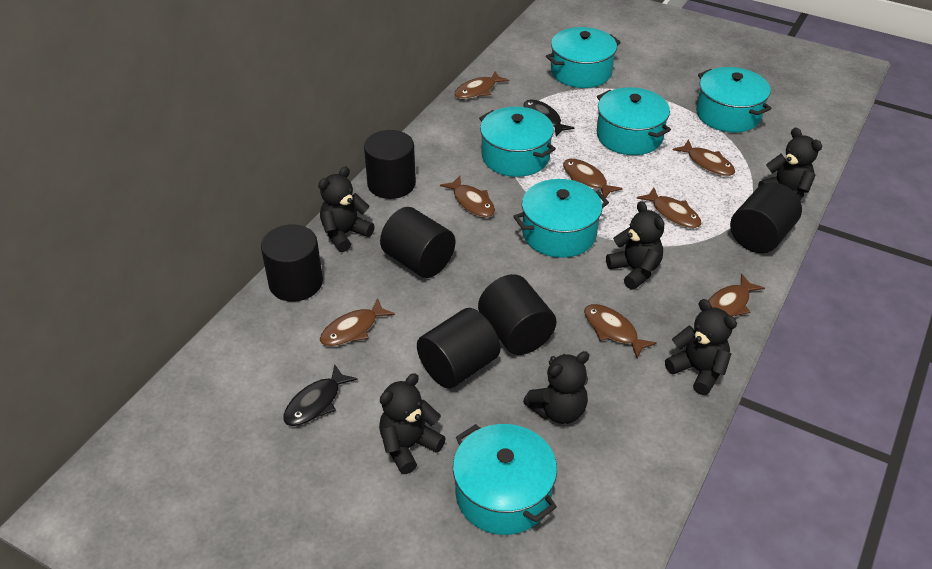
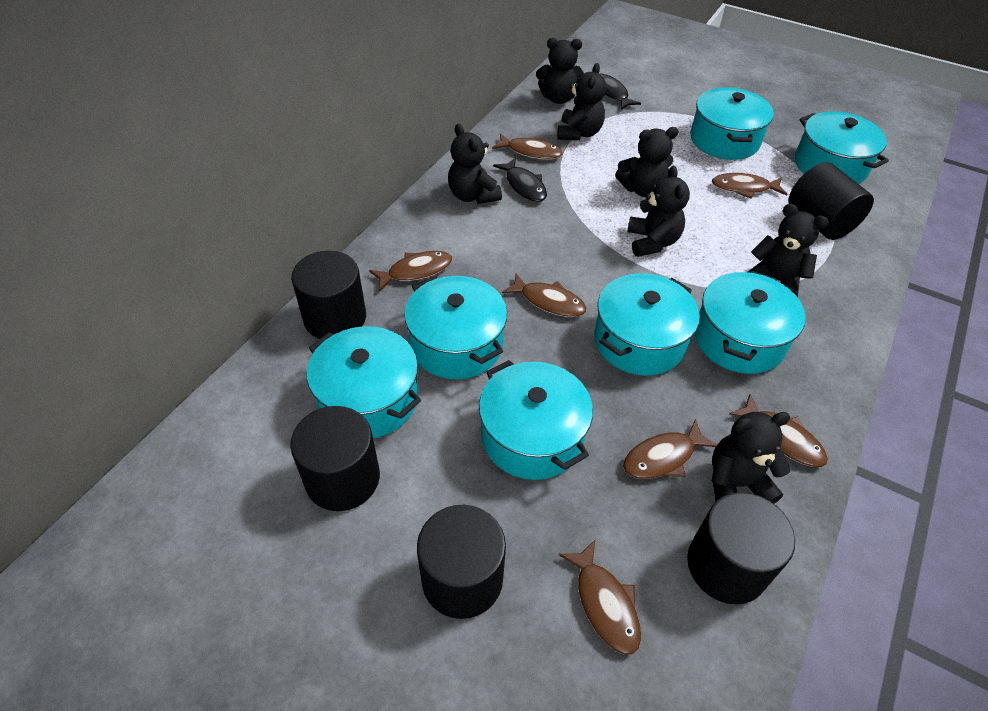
black cylinder: 6 -> 5
black teddy bear: 6 -> 7
brown fish: 8 -> 7
turquoise pot: 6 -> 7

